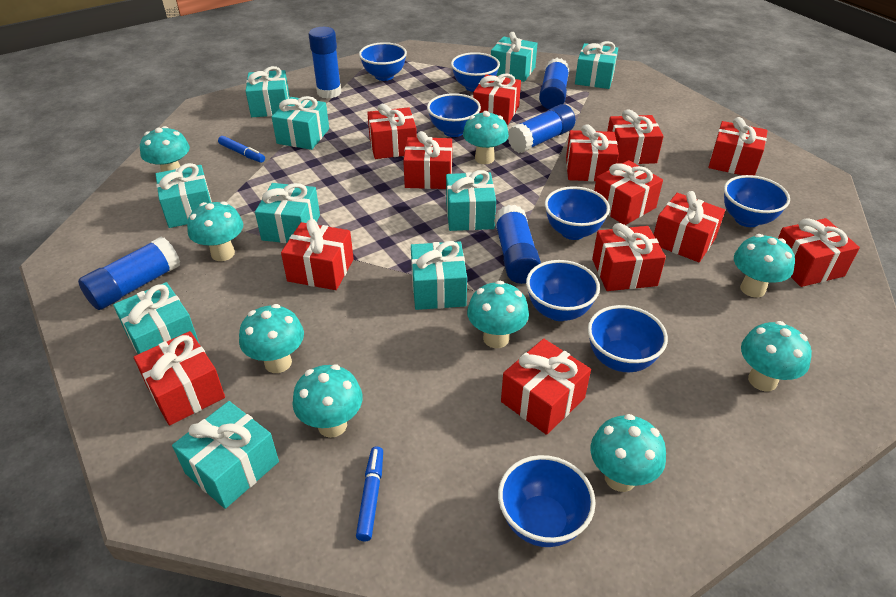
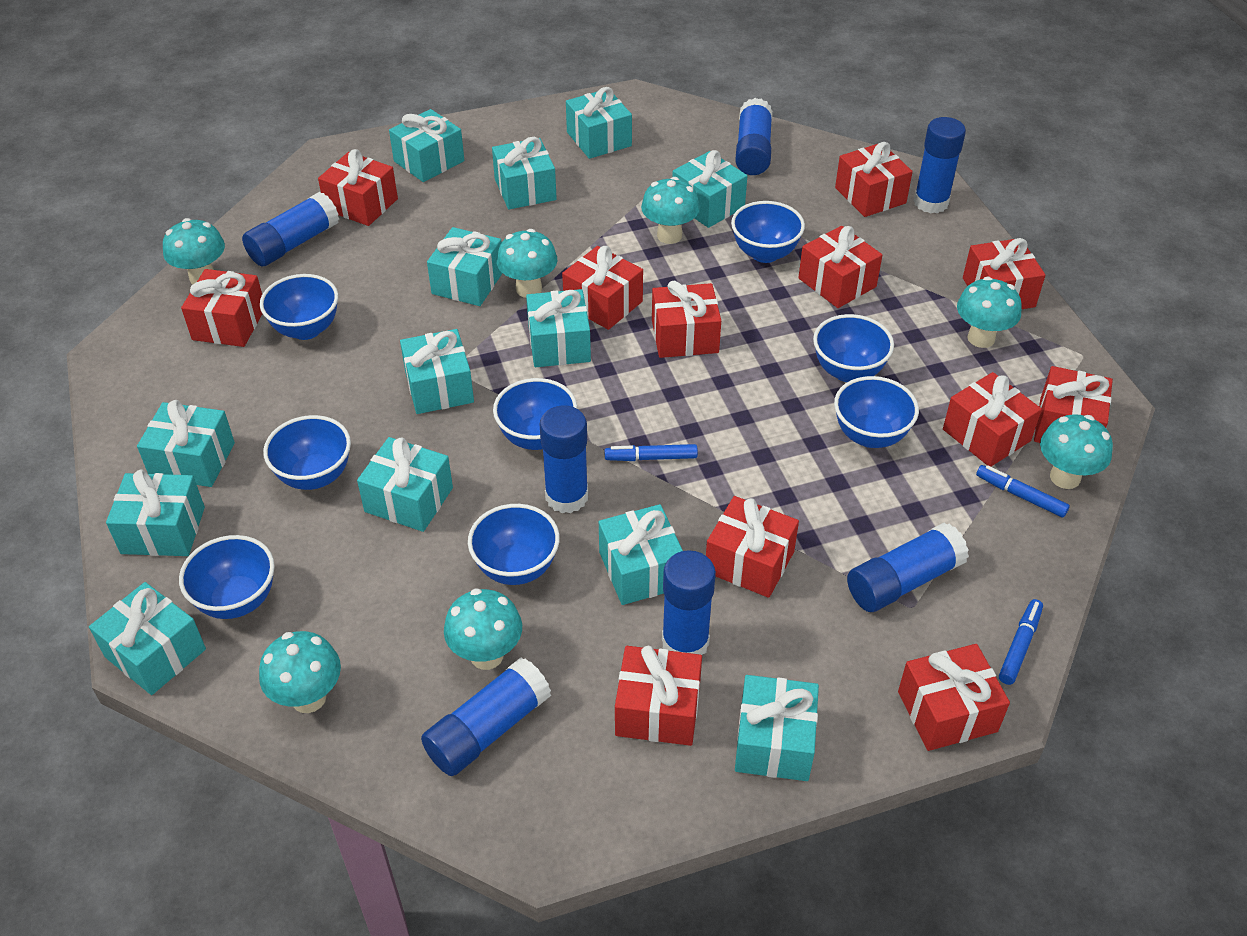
blue glue stick: 5 -> 7
blue marker: 2 -> 3
red gift: 13 -> 12
turquoise gift: 10 -> 13
turquoise mushroom: 9 -> 7

